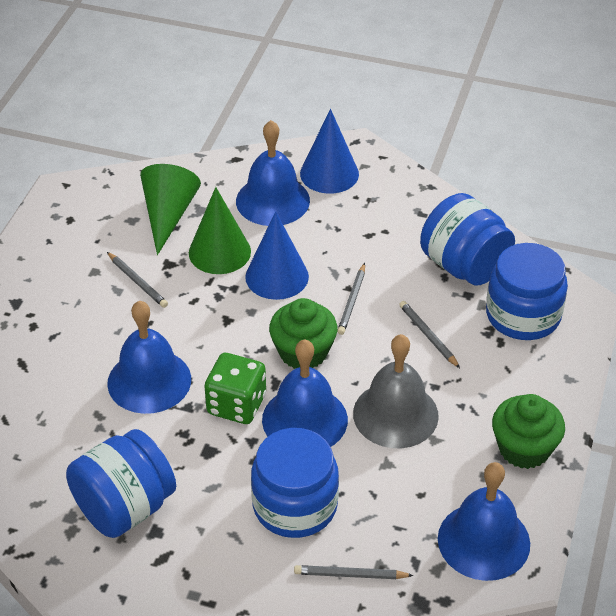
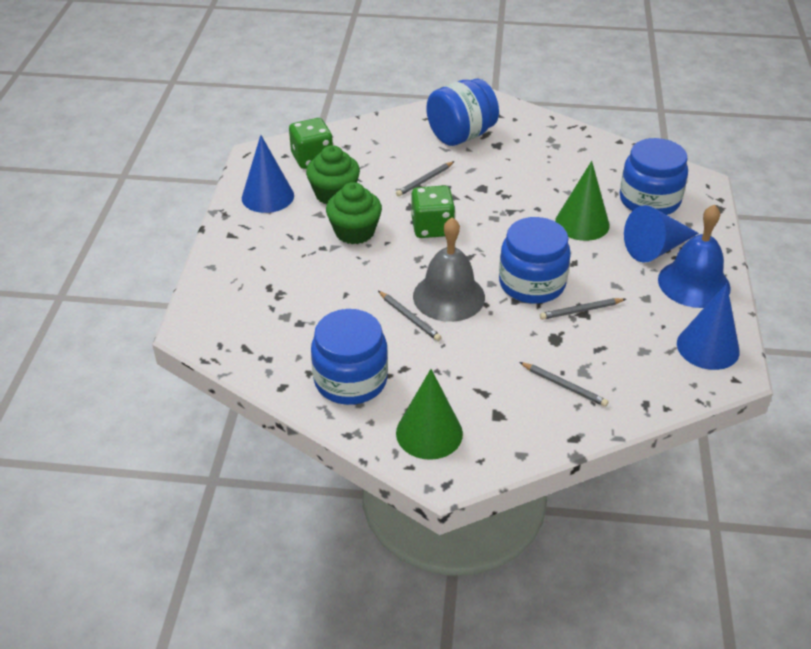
blue bell: 4 -> 1
blue cone: 2 -> 3
green dice: 1 -> 2

